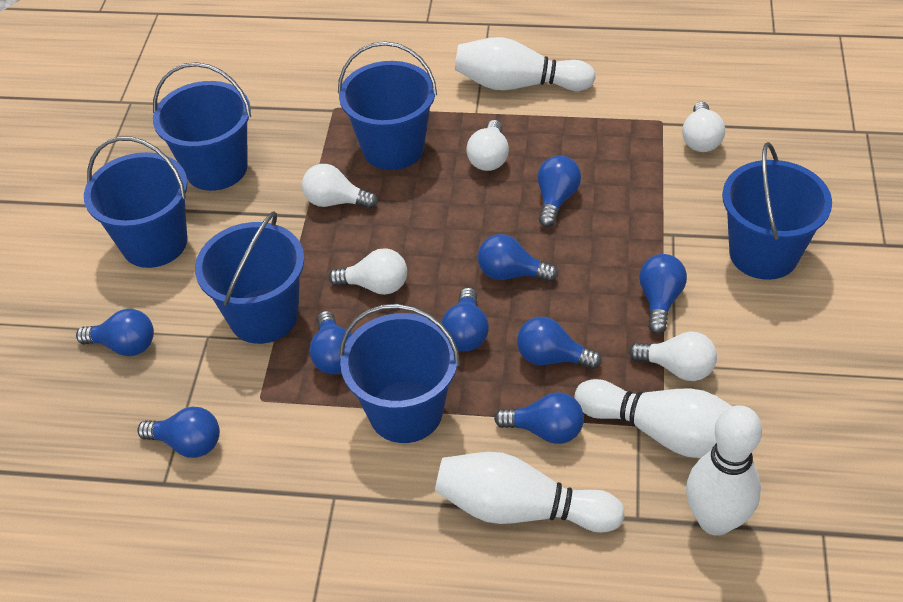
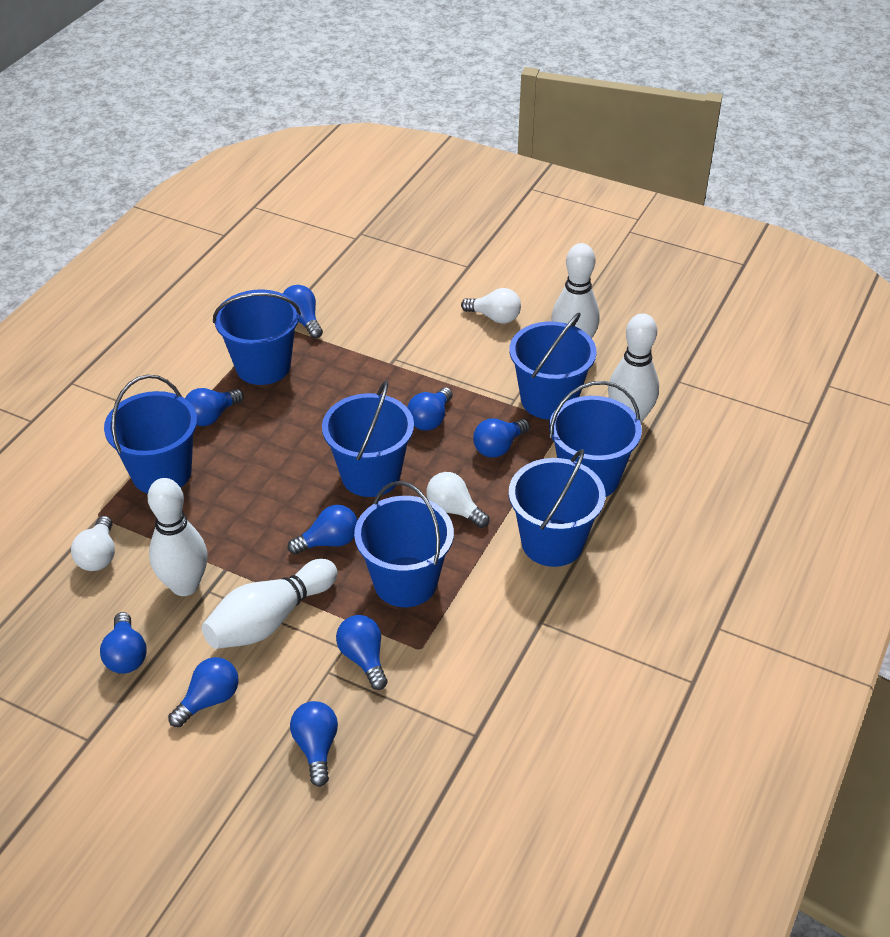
blue bucket: 6 -> 7
white light bulb: 5 -> 3

